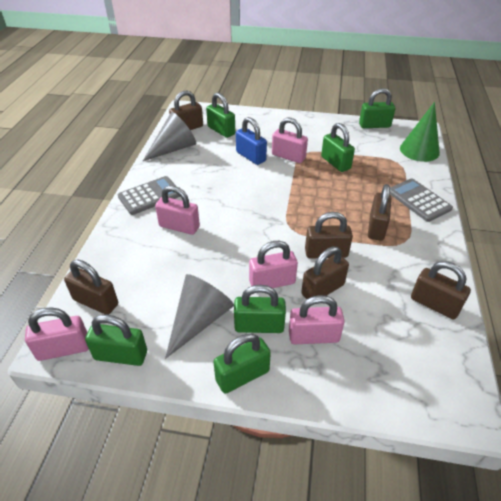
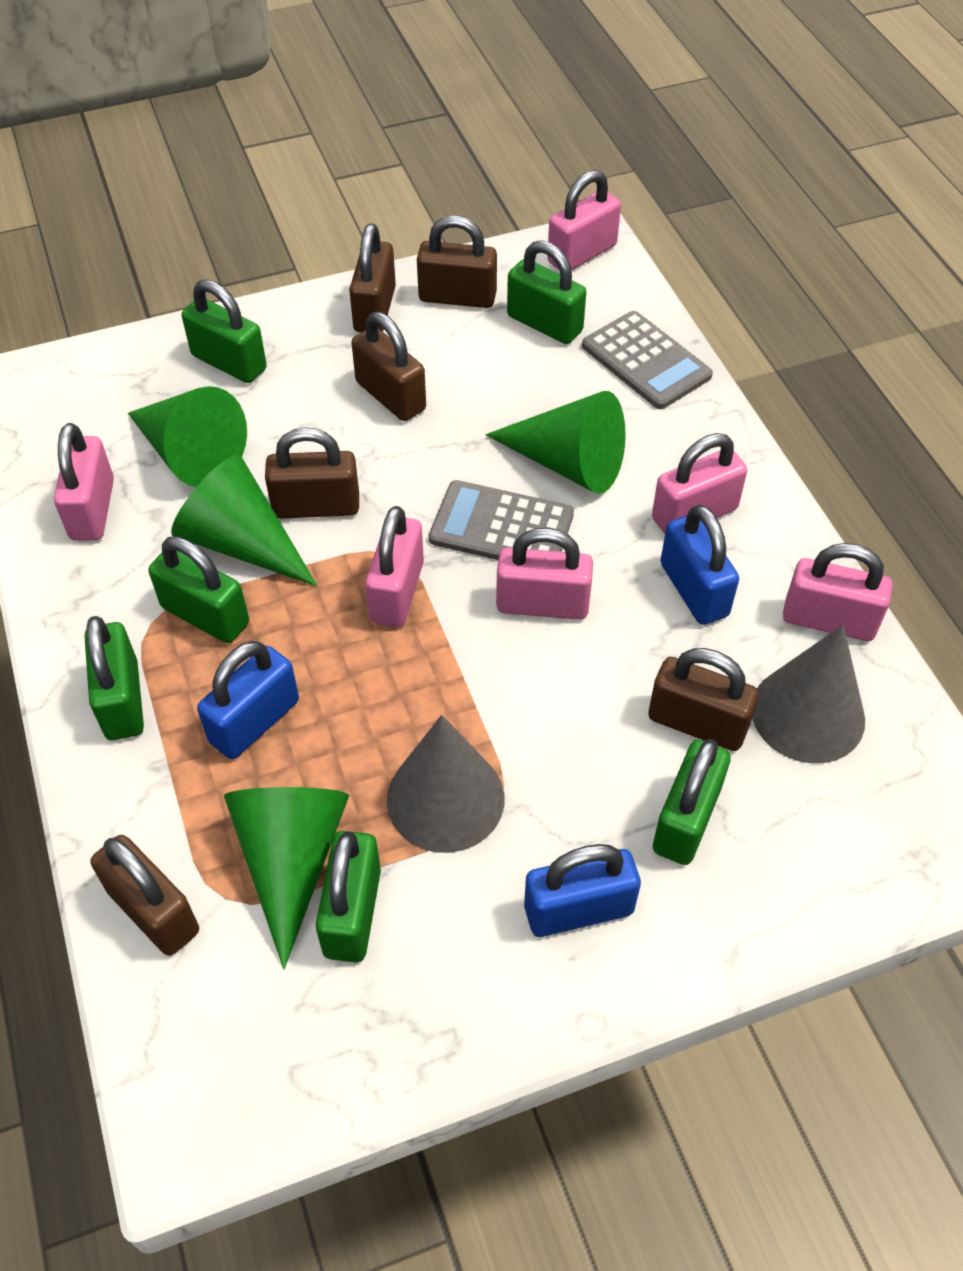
blue padlock: 1 -> 3
green cone: 1 -> 4
pink padlock: 5 -> 6

